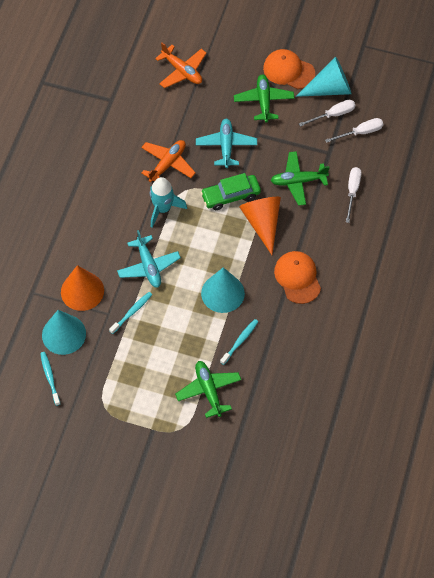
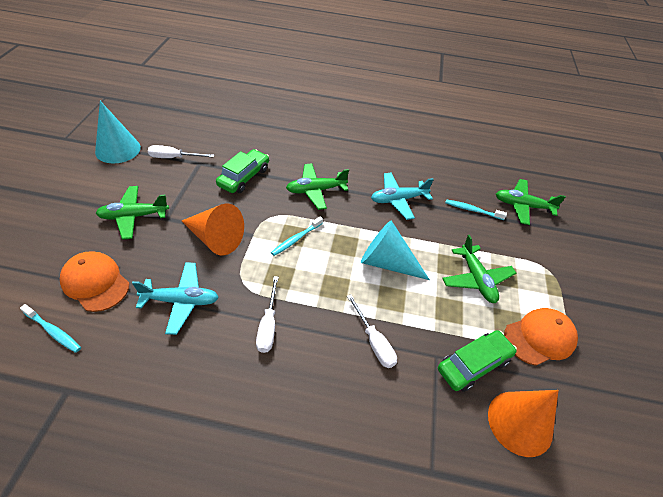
green car: 1 -> 2
green plane: 3 -> 4
orange plane: 2 -> 0
turquoise cone: 3 -> 2
turquoise rocket: 1 -> 0

